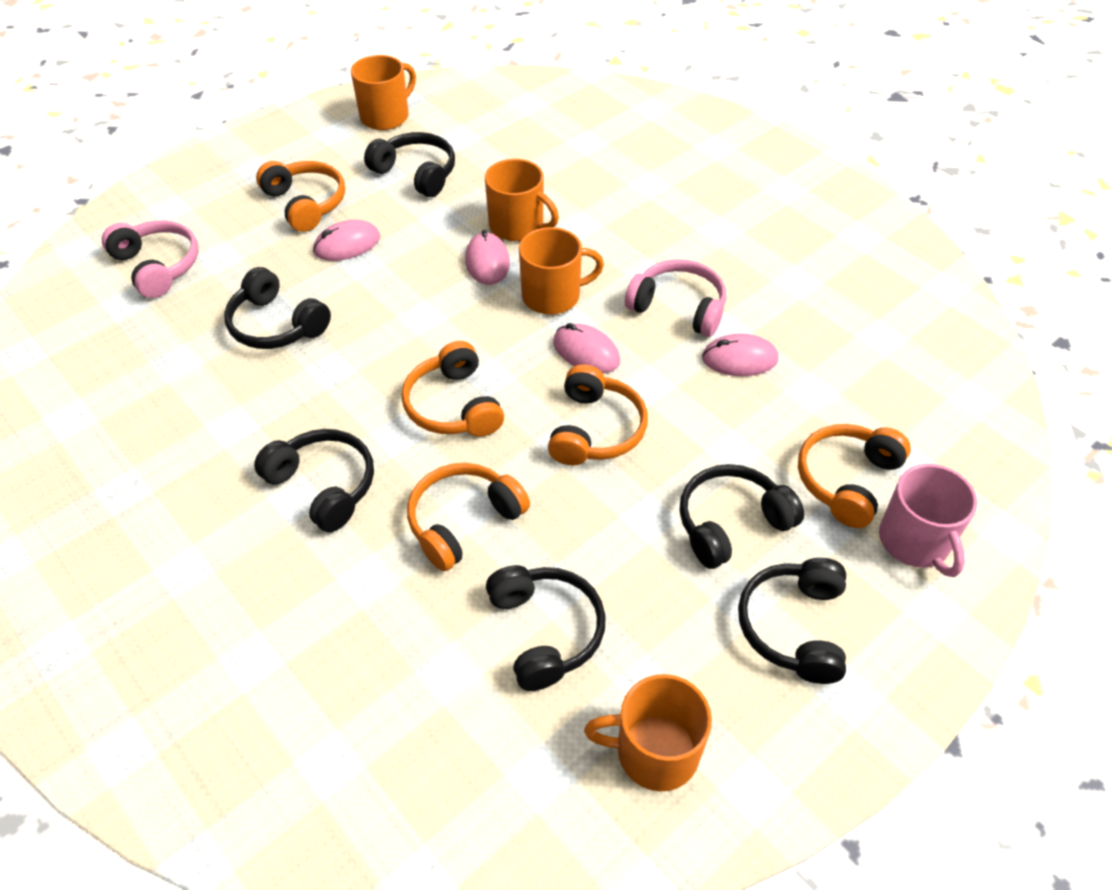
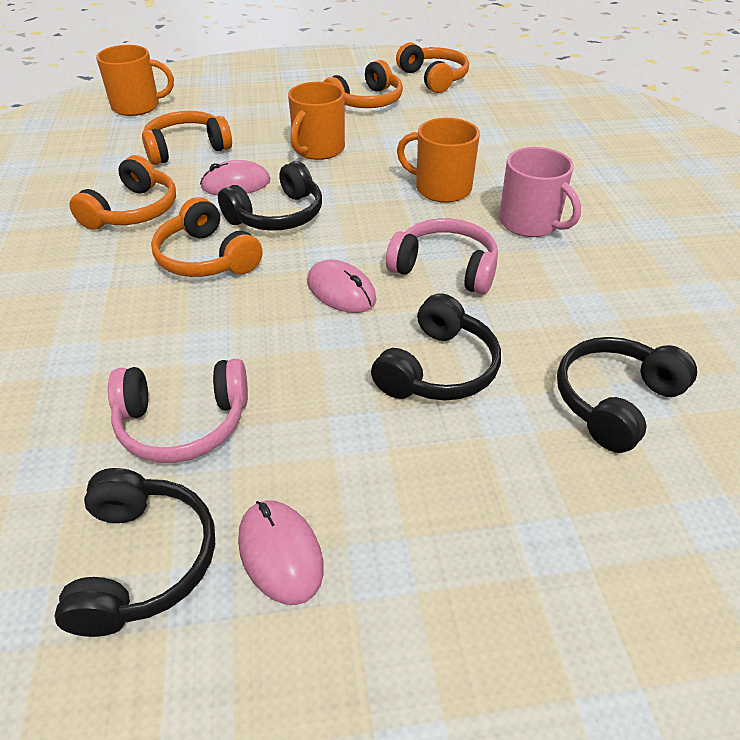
black headphones: 6 -> 4
orange mug: 4 -> 3
pink mouse: 4 -> 3

